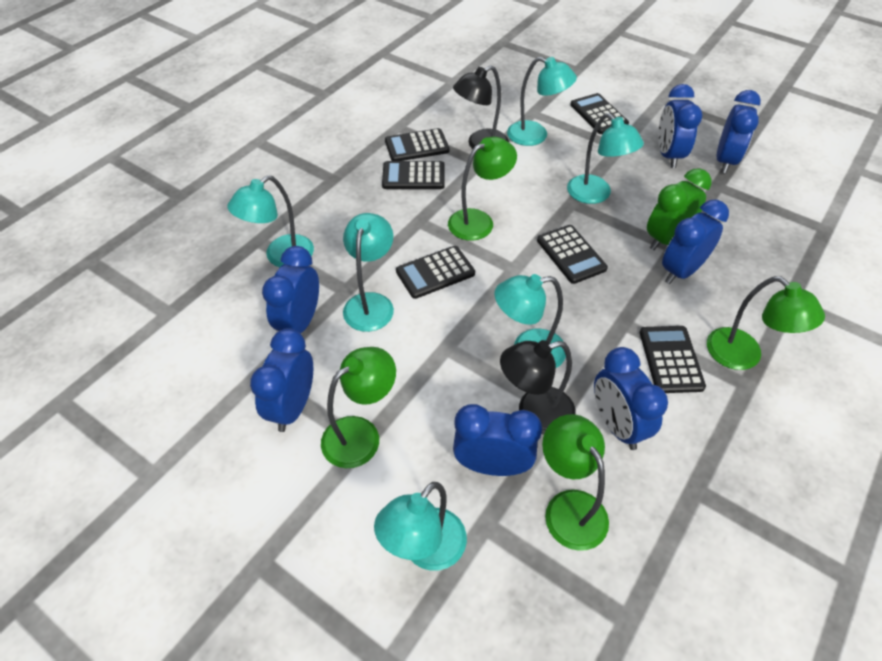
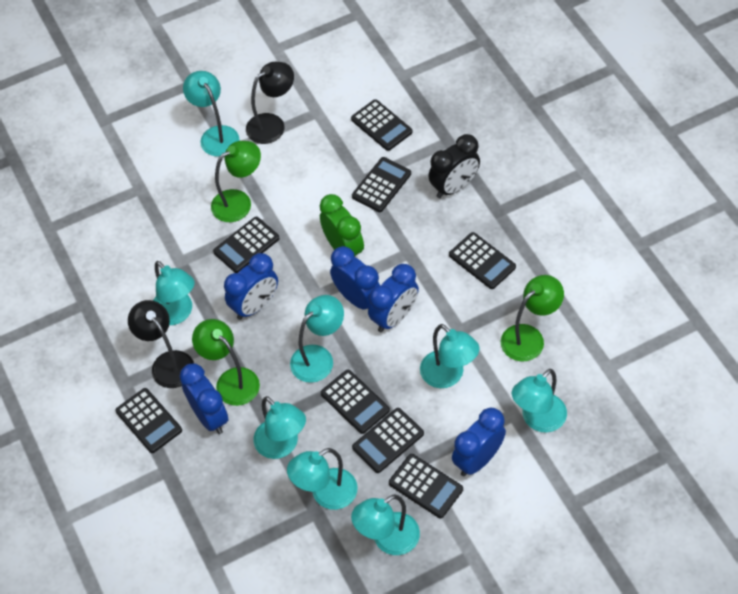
black calculator: 6 -> 8
black clock: 0 -> 1
blue clock: 7 -> 5
green lamp: 4 -> 3
turquoise lamp: 6 -> 8

